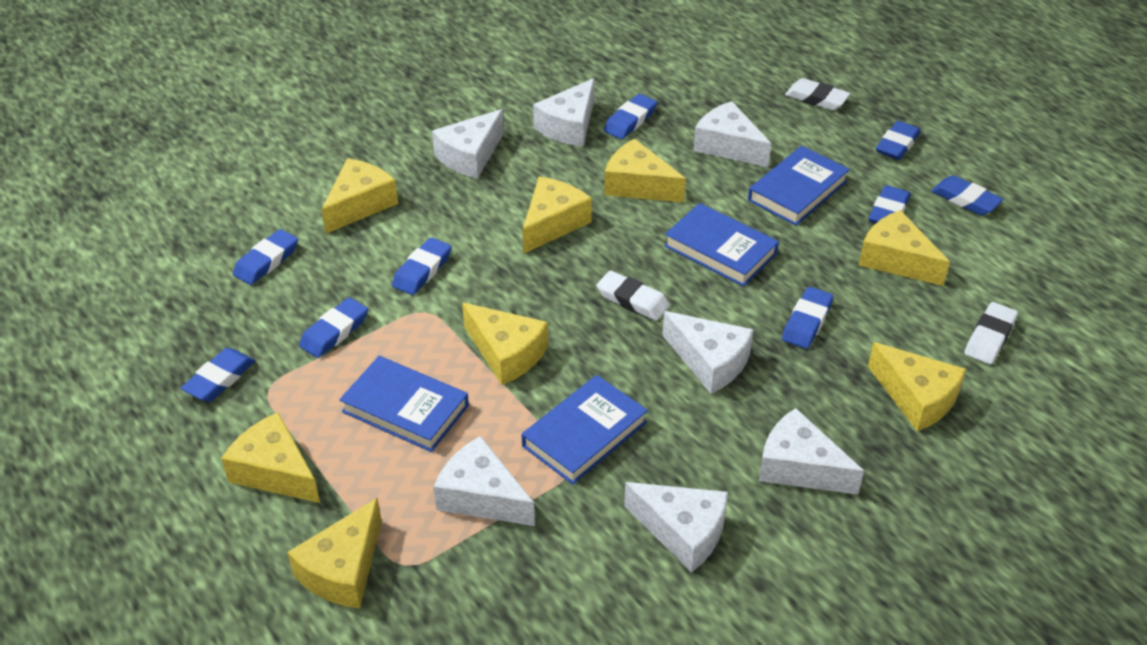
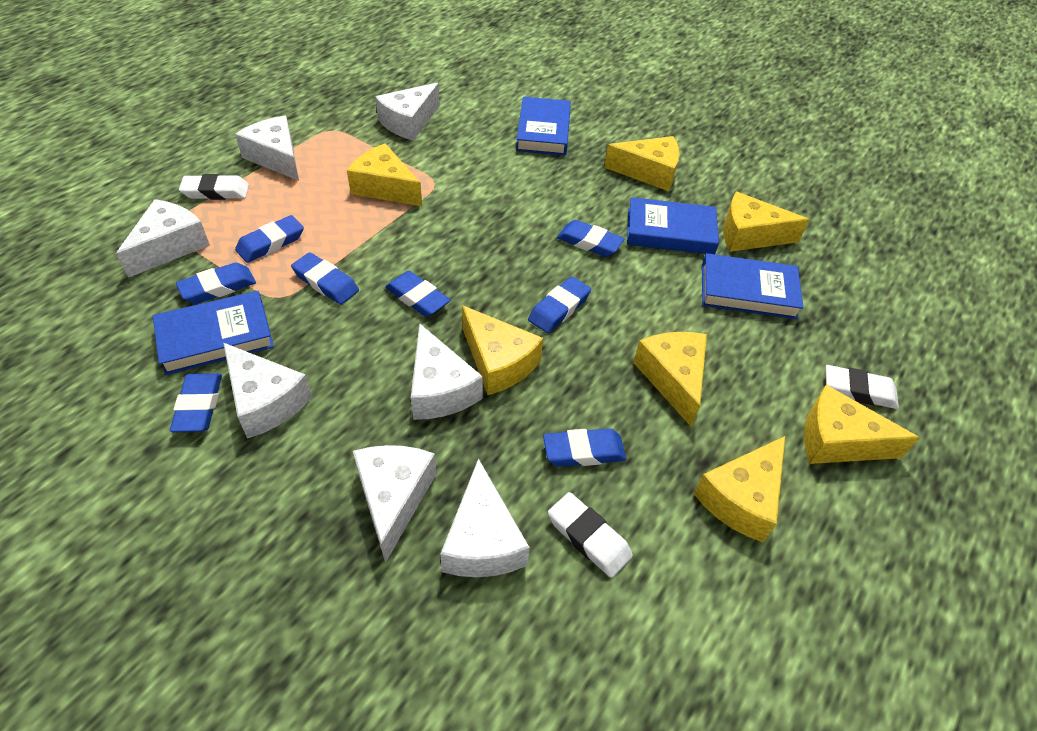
blue eraser: 9 -> 8
yellow cheese: 8 -> 7

